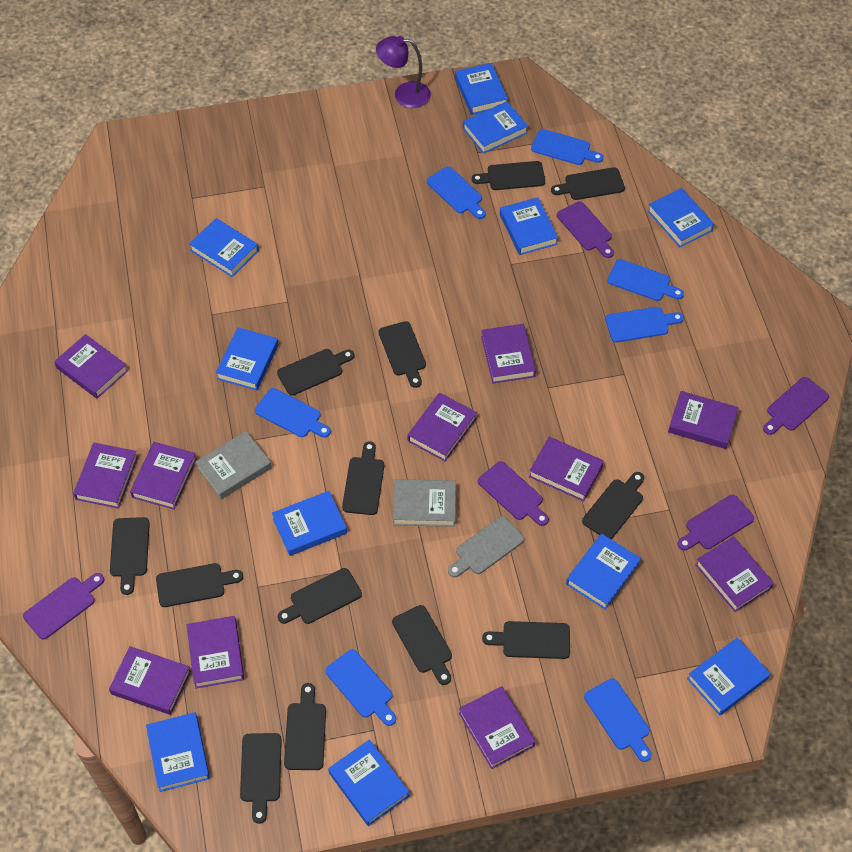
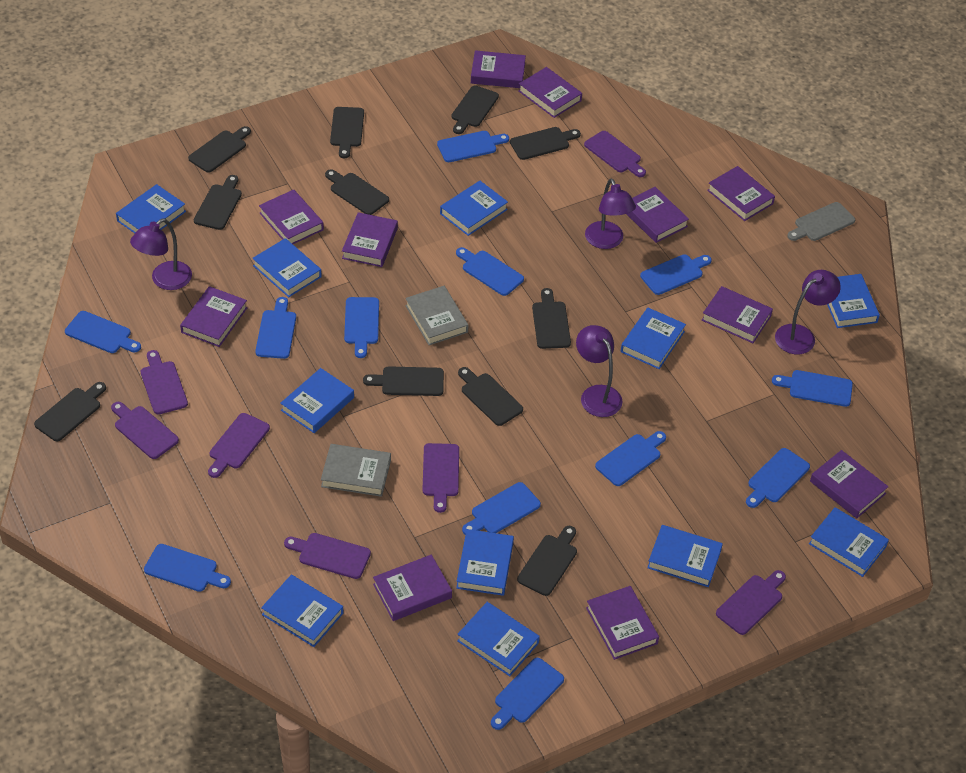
black cutting board: 13 -> 11
blue cutting board: 7 -> 12
purple cutting board: 5 -> 7
purple lamp: 1 -> 4

